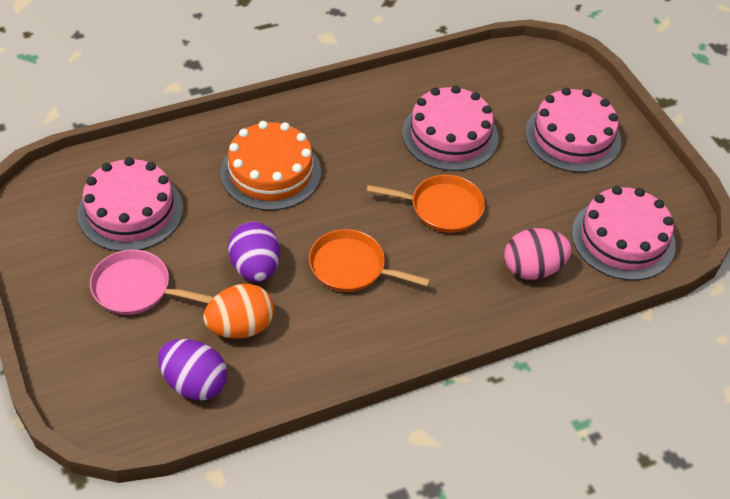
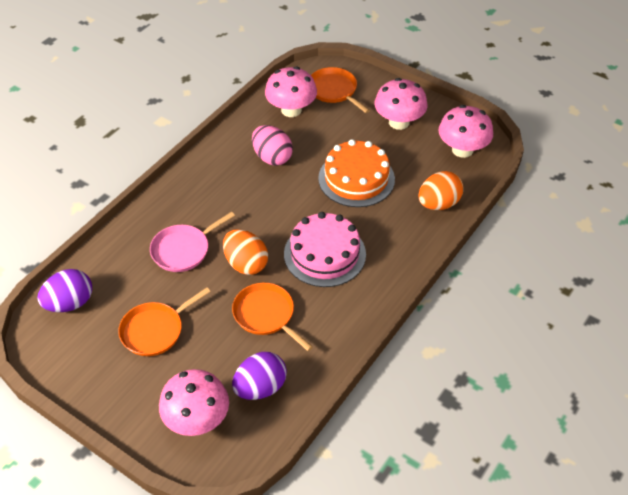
orange egg: 1 -> 2
orange pan: 2 -> 3
pink cake: 4 -> 1
pink mushroom: 0 -> 4

